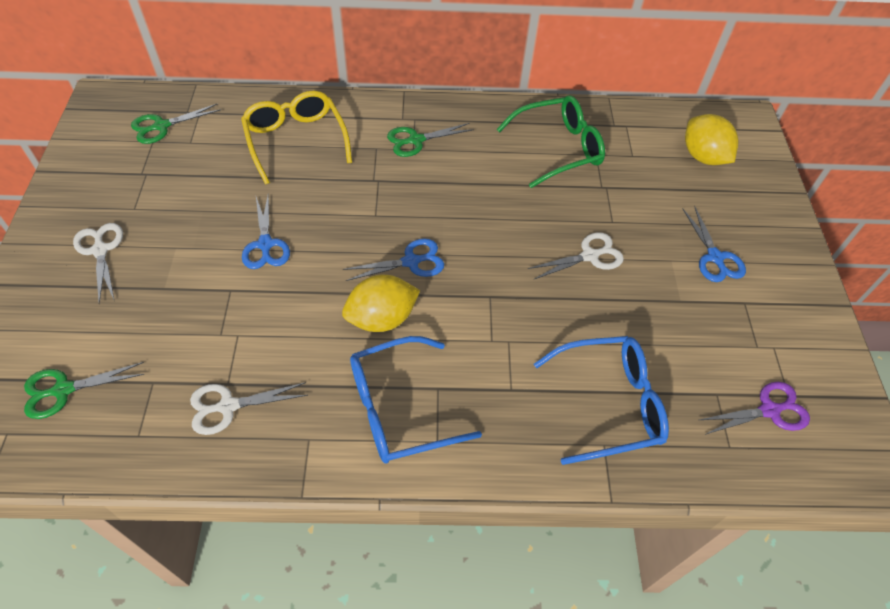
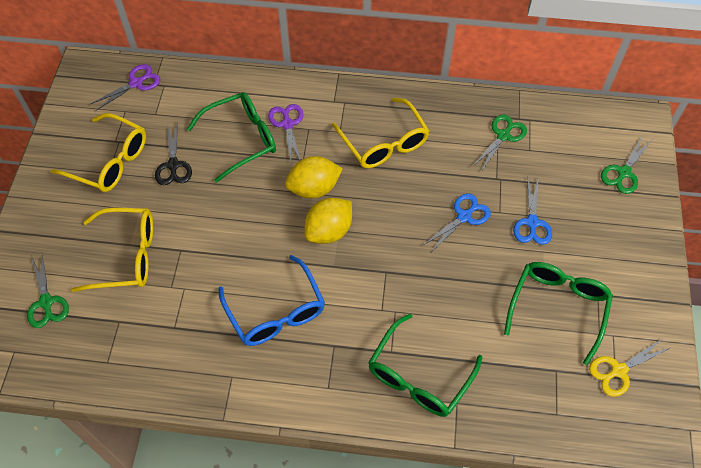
black scissors: 0 -> 1
blue glasses: 2 -> 1
blue scissors: 3 -> 2
green glasses: 1 -> 3
purple scissors: 1 -> 2
white scissors: 3 -> 0
yellow glasses: 1 -> 3
yellow scissors: 0 -> 1

